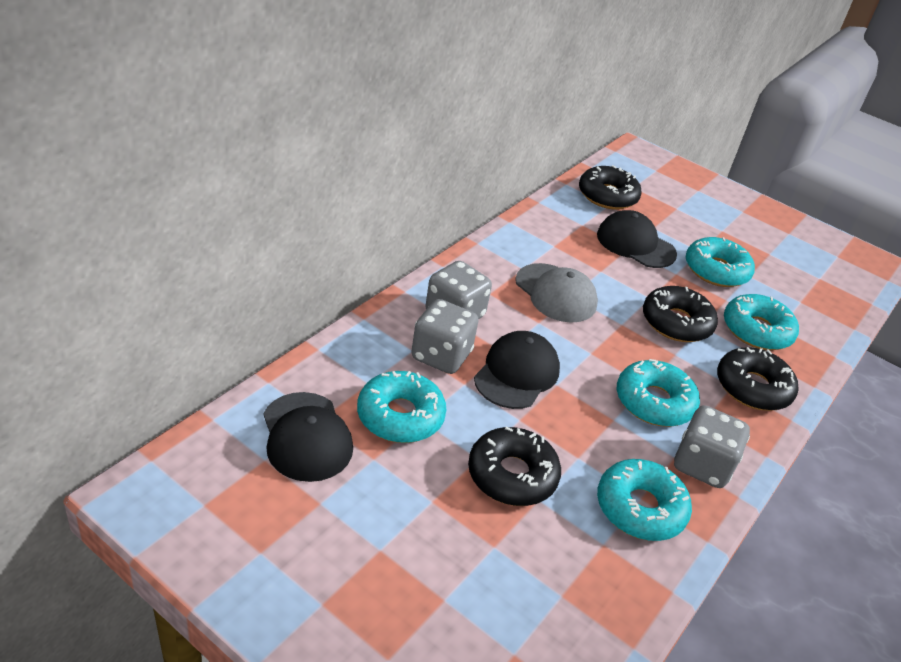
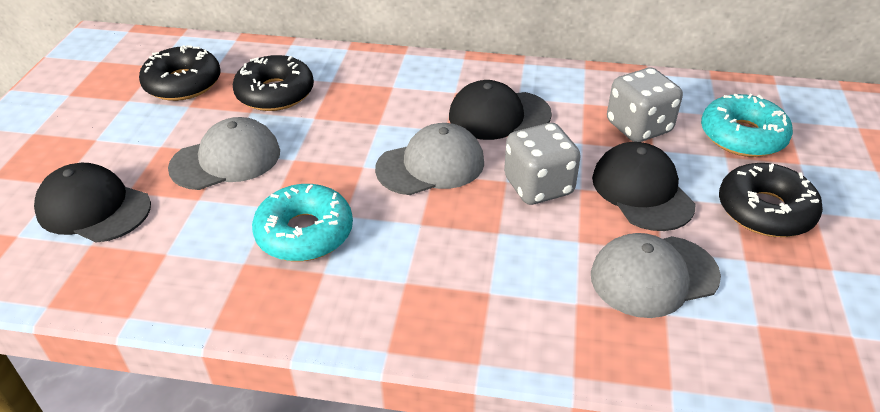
black donut: 4 -> 3
grey cap: 1 -> 3
grey dice: 3 -> 2
turquoise donut: 5 -> 2

